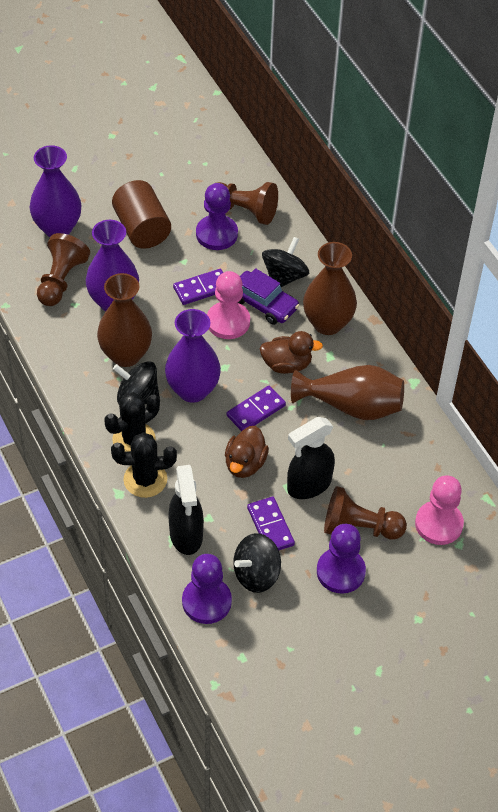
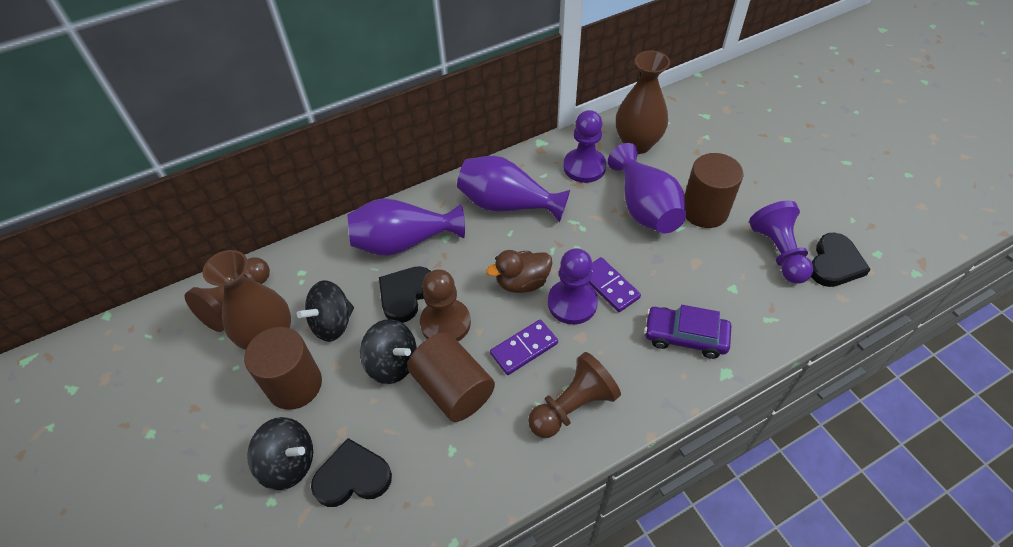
black cactus: 2 -> 0
black heart: 0 -> 3
black spray bottle: 2 -> 0
brown cylinder: 1 -> 3
brown duck: 2 -> 1
brown vase: 3 -> 2
pink pawn: 2 -> 0
purple domino: 3 -> 2

